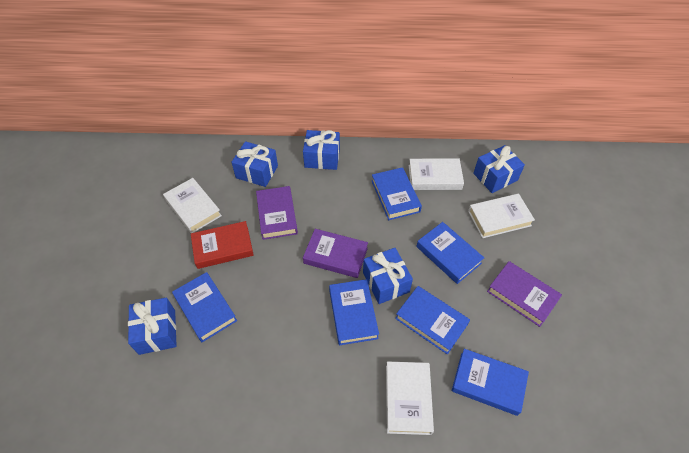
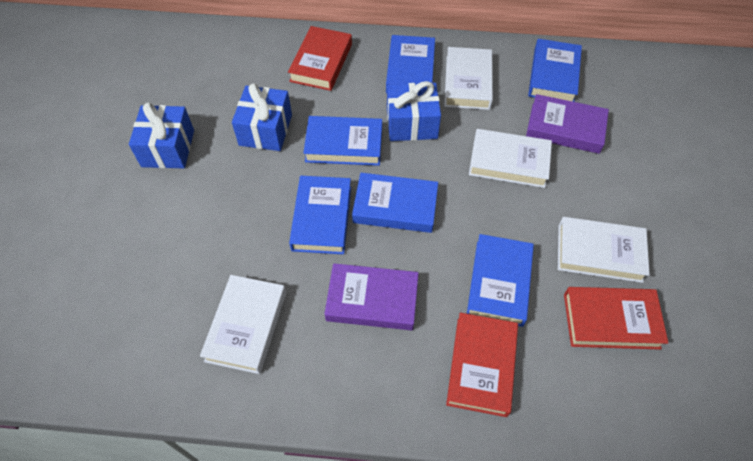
blue gift: 5 -> 3
purple book: 3 -> 2
red book: 1 -> 3

